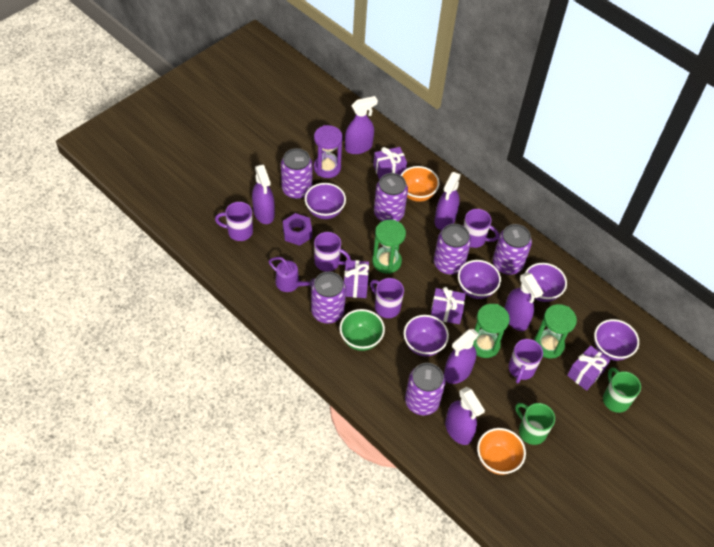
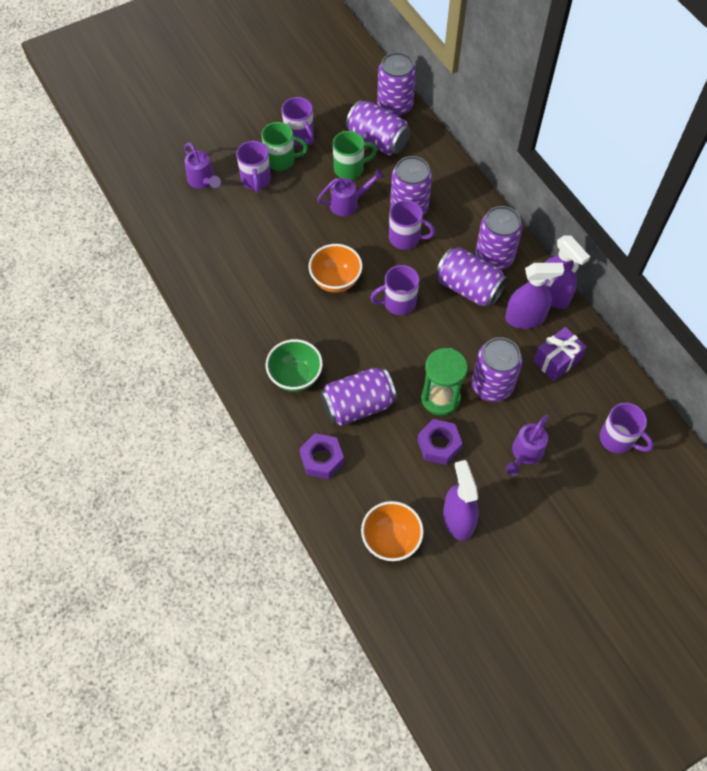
green hourglass: 3 -> 1
purple bowl: 5 -> 0
purple can: 6 -> 7
purple gift: 4 -> 1
purple hourglass: 1 -> 0
purple nut: 1 -> 2
purple spray bottle: 6 -> 3
purple watering can: 1 -> 3

